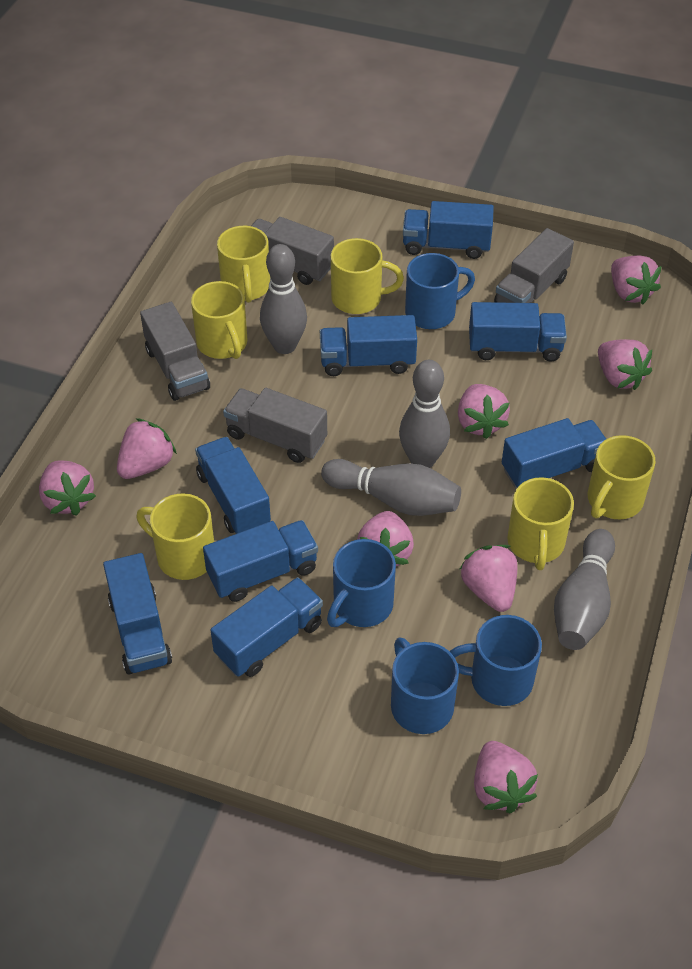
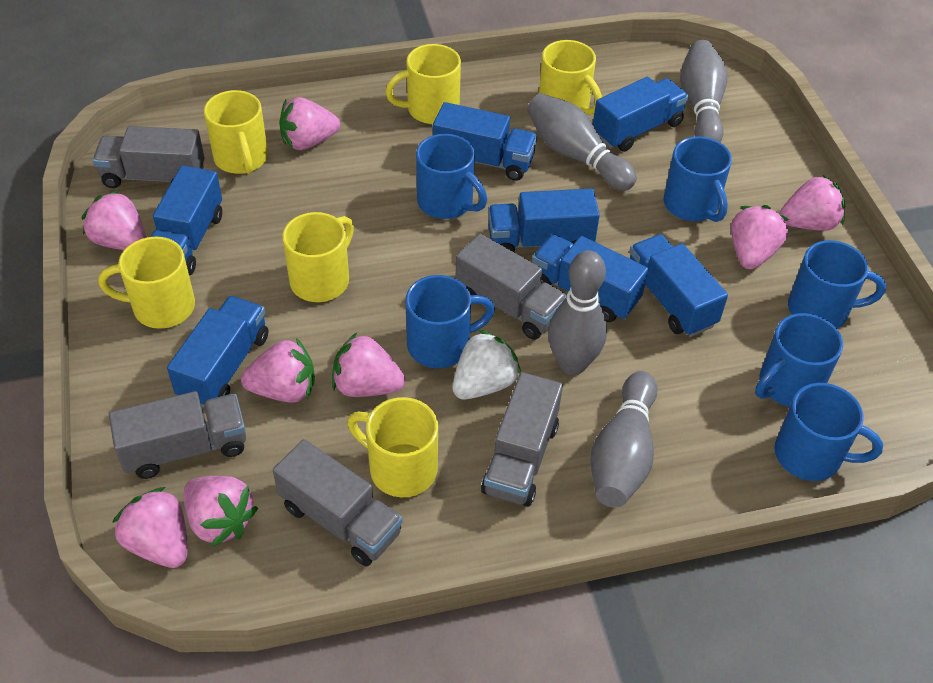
blue mug: 4 -> 6
blue truck: 8 -> 7
grey truck: 4 -> 5
white strawberry: 0 -> 1

